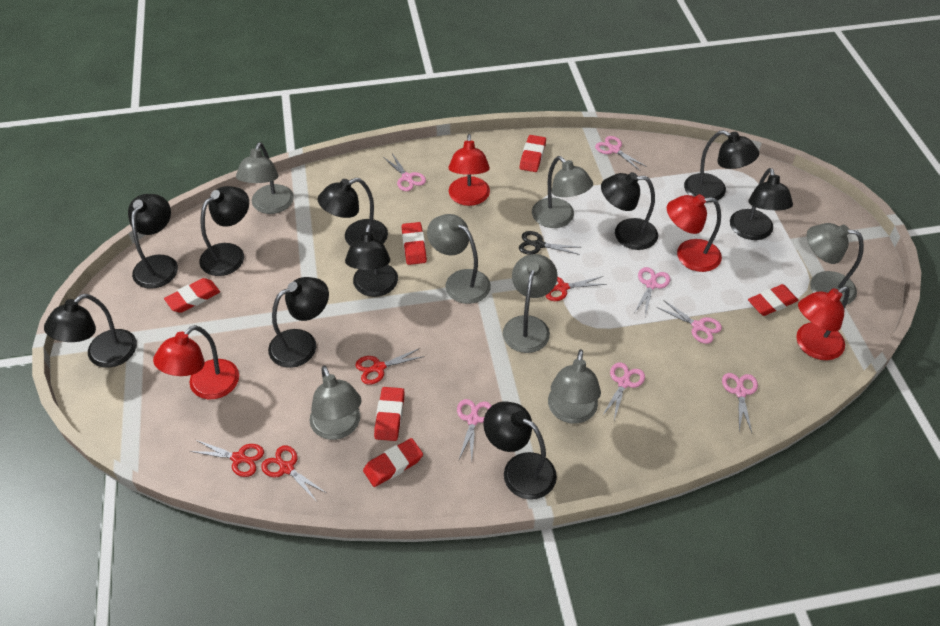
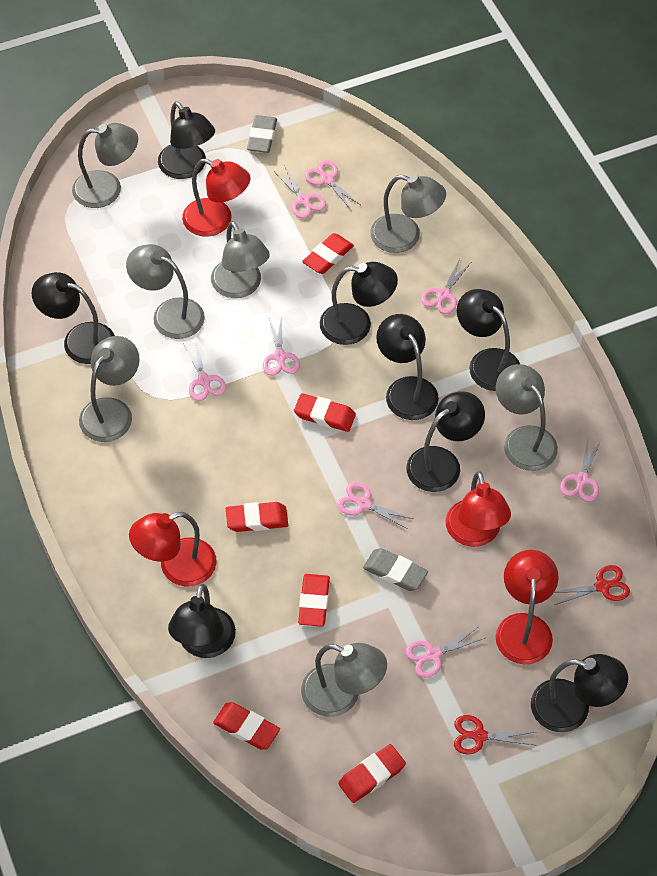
black lamp: 10 -> 8
black scissors: 1 -> 0
grey eraser: 0 -> 2
pink scissors: 7 -> 8
red scissors: 4 -> 2

